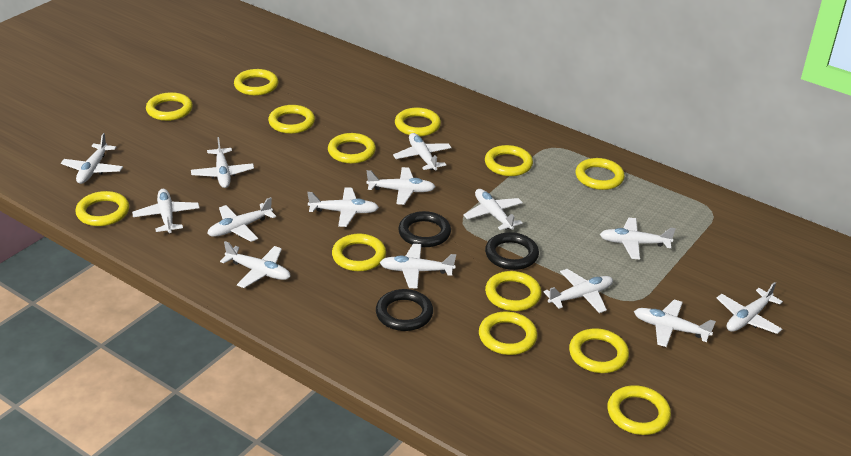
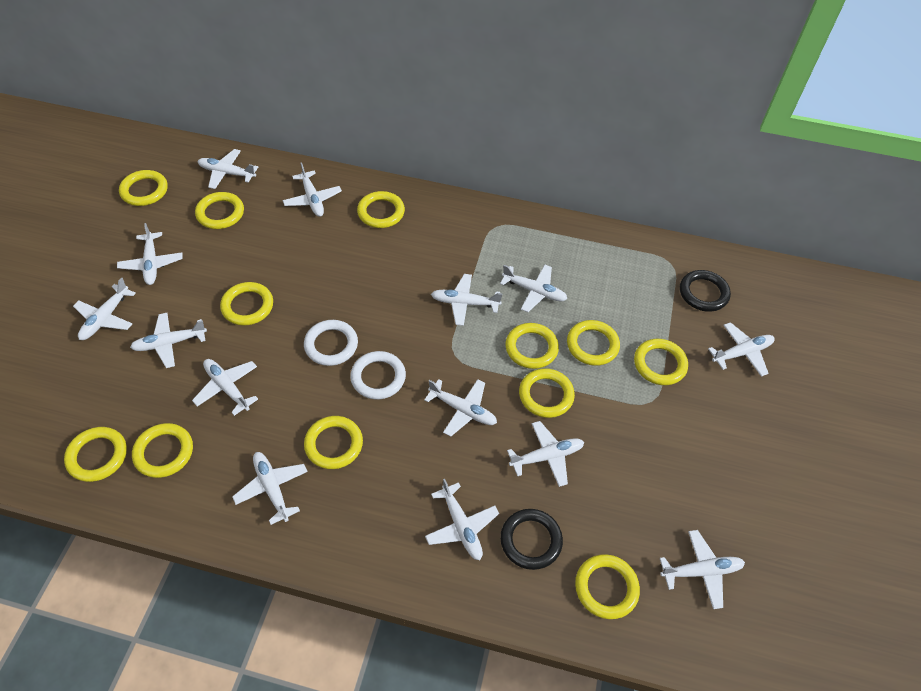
black ring: 3 -> 2
white ring: 0 -> 2
yellow ring: 13 -> 12

